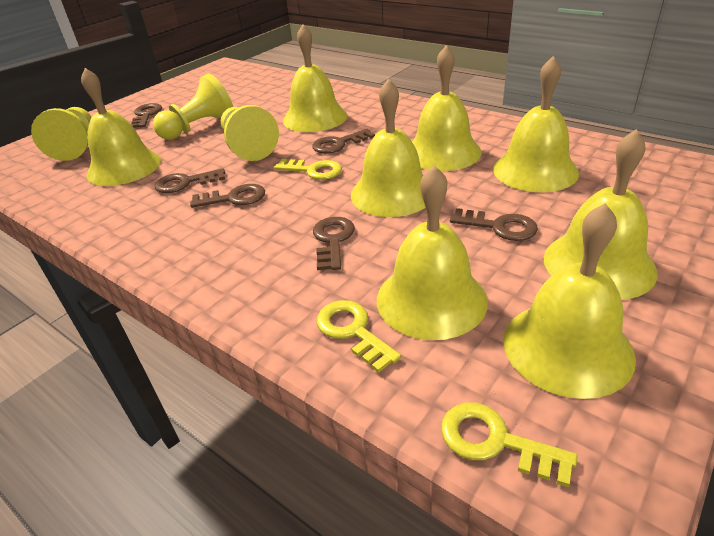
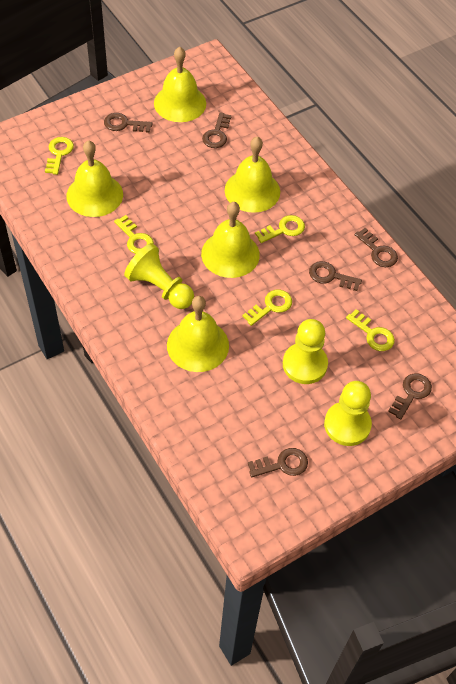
yellow bell: 8 -> 5
yellow key: 3 -> 5

